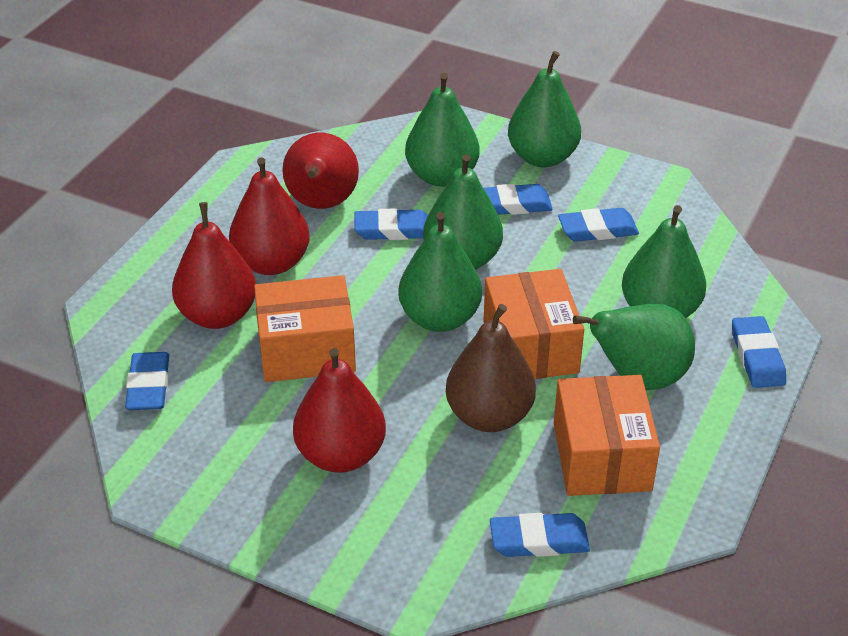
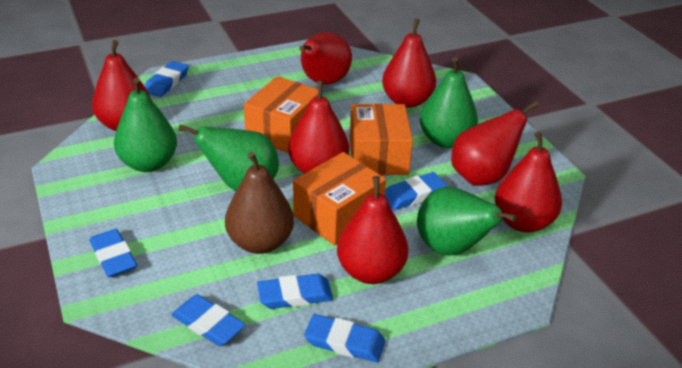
green pear: 6 -> 4
red pear: 4 -> 7

